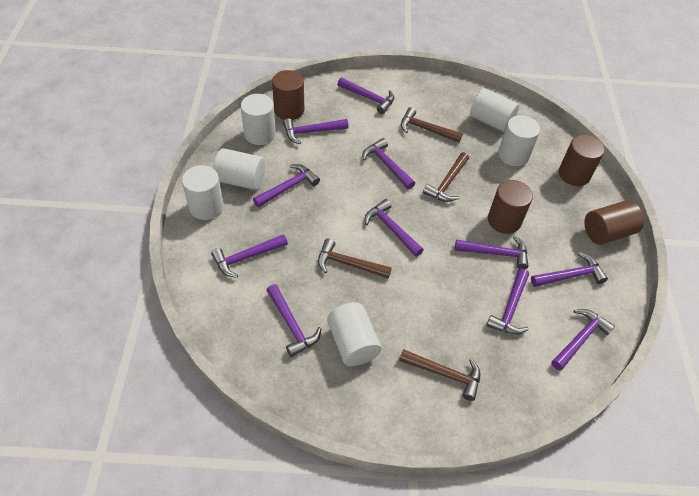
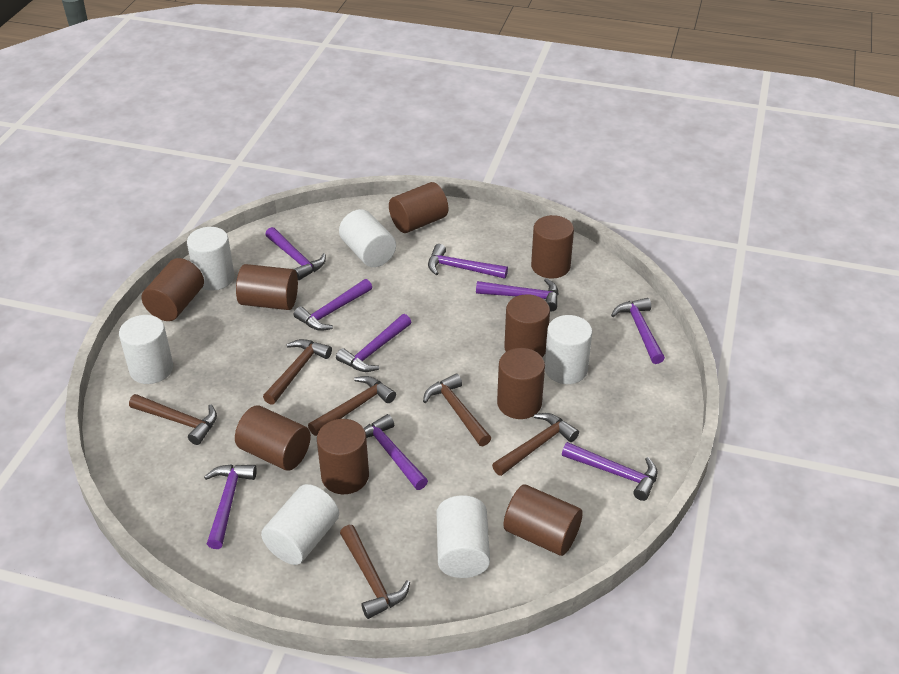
brown cylinder: 4 -> 9
brown hammer: 4 -> 6
purple hammer: 11 -> 9

